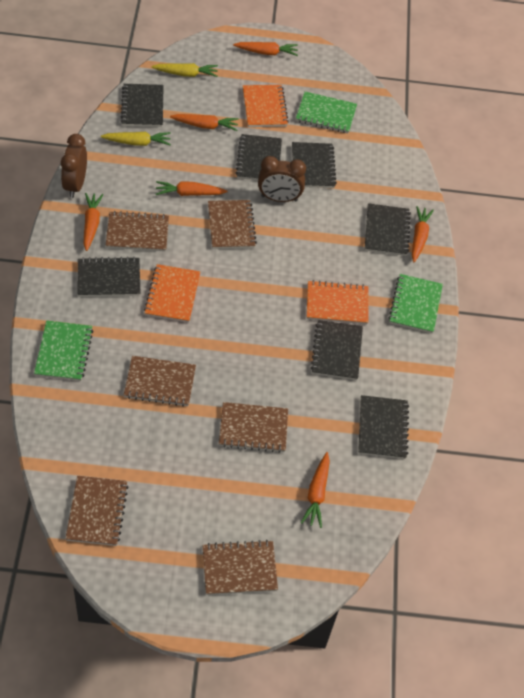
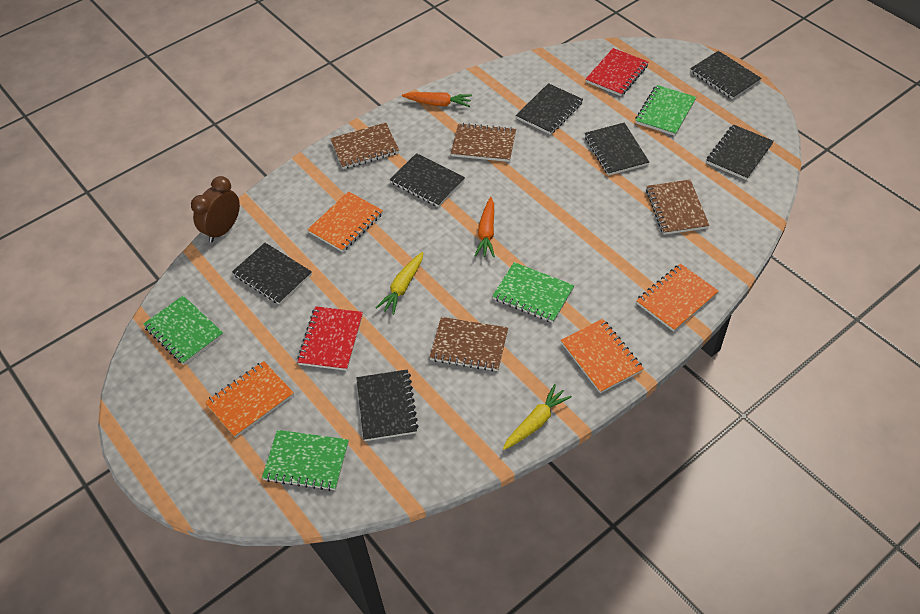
brown clock: 2 -> 1
brown notebook: 6 -> 4
green notebook: 3 -> 4
orange carrot: 6 -> 2
orange notebook: 3 -> 4
red notebook: 0 -> 2

